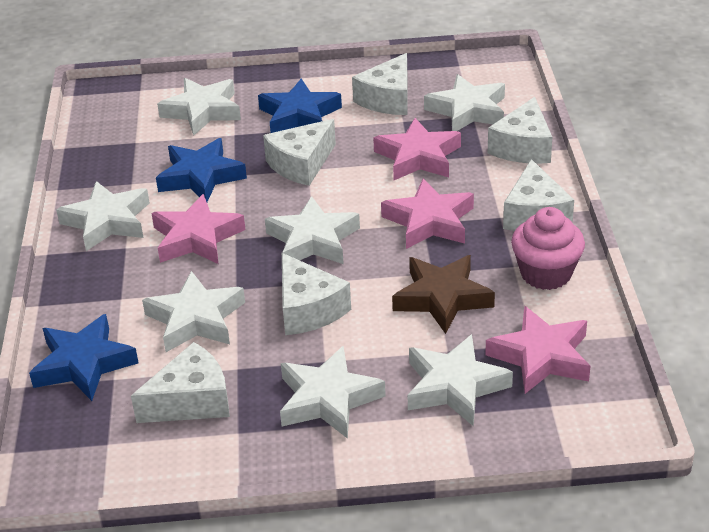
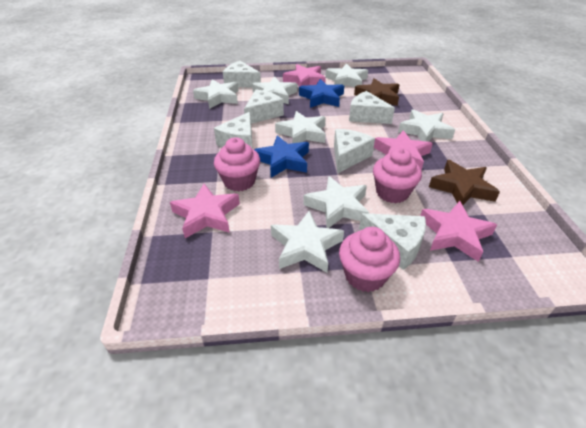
blue star: 3 -> 2
brown star: 1 -> 2
pink cupcake: 1 -> 3

